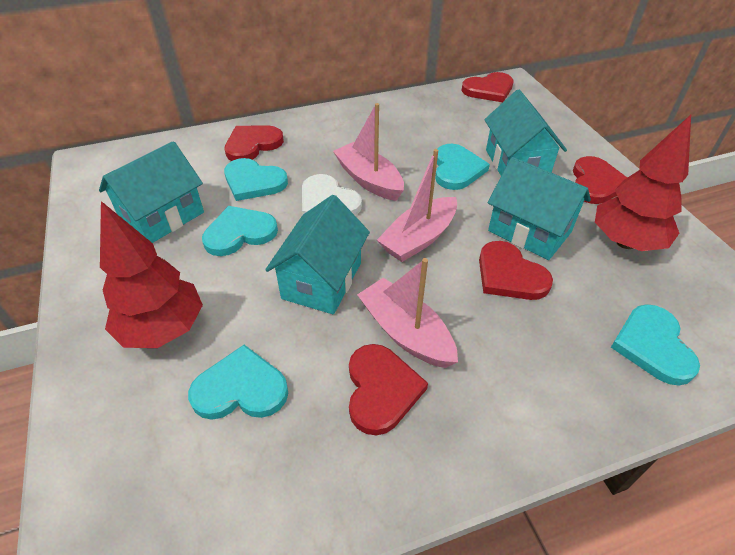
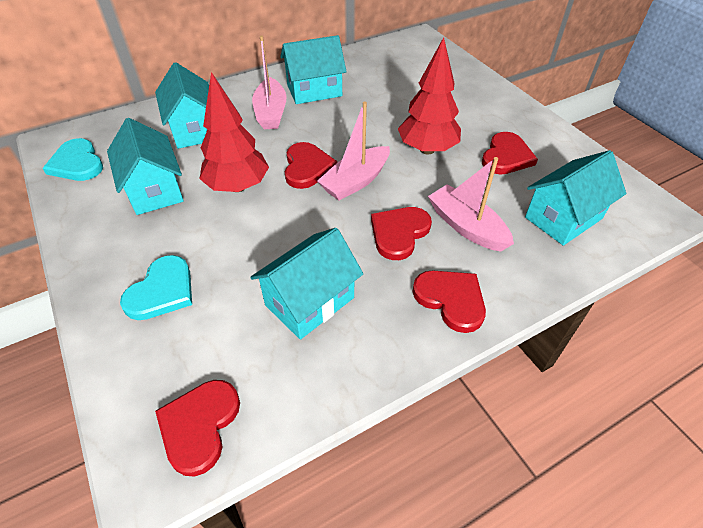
turquoise heart: 5 -> 2
turquoise house: 4 -> 5
white heart: 1 -> 0

